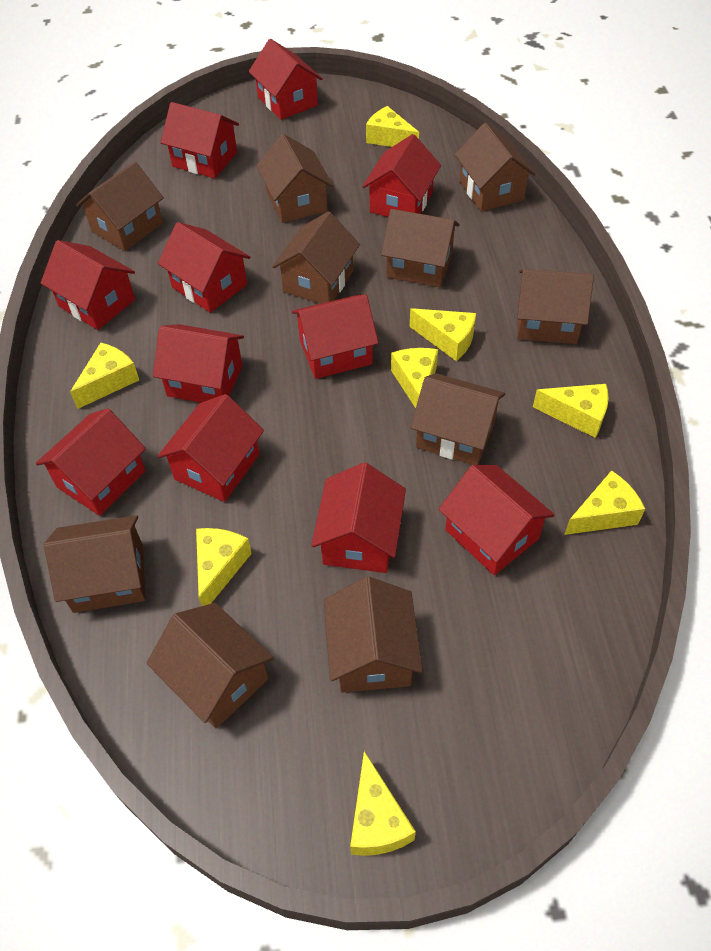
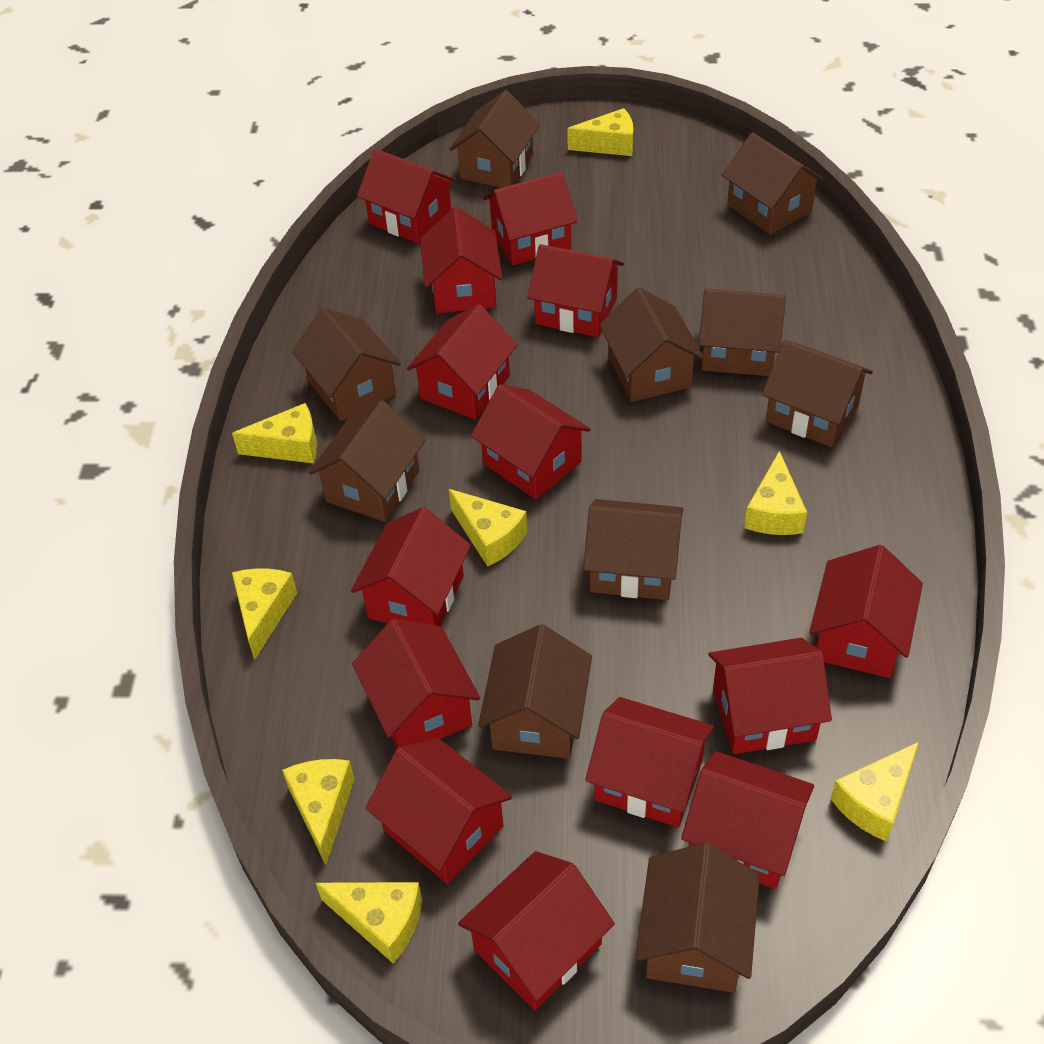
red house: 11 -> 14

